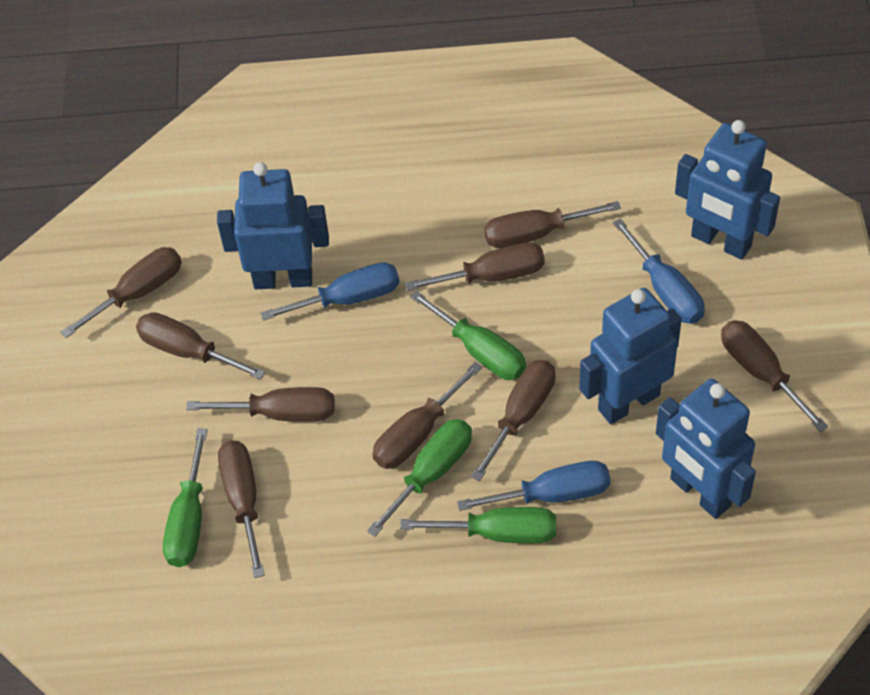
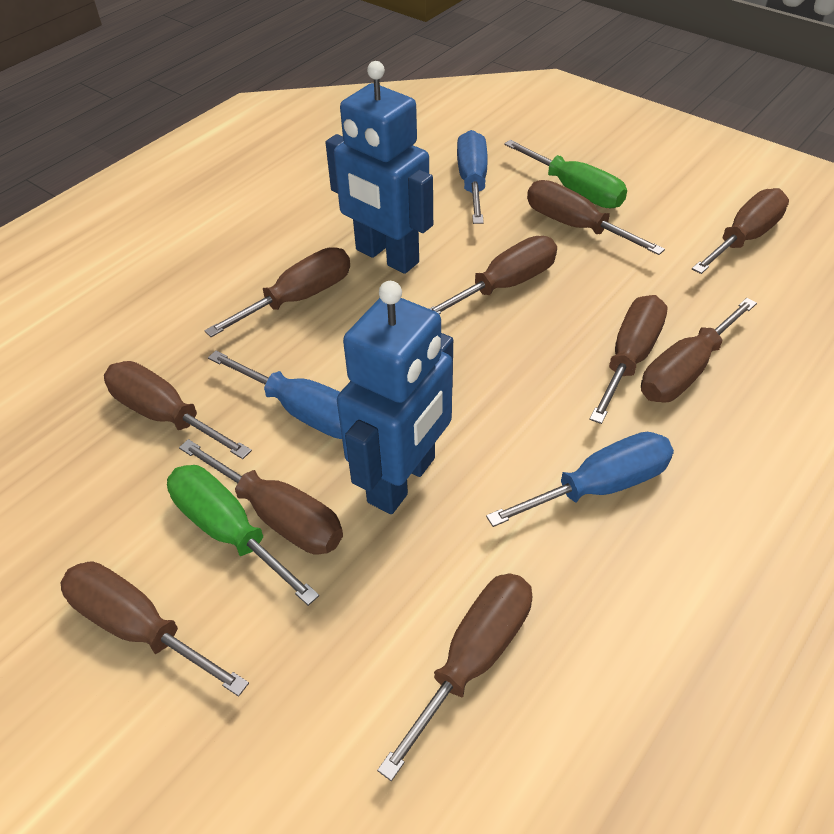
blue robot: 4 -> 2
brown screwdriver: 9 -> 10
green screwdriver: 4 -> 2

